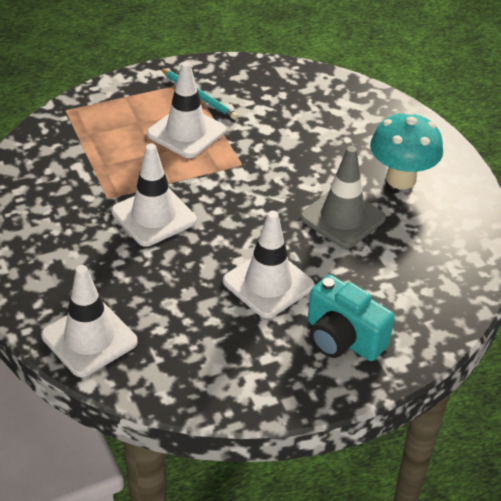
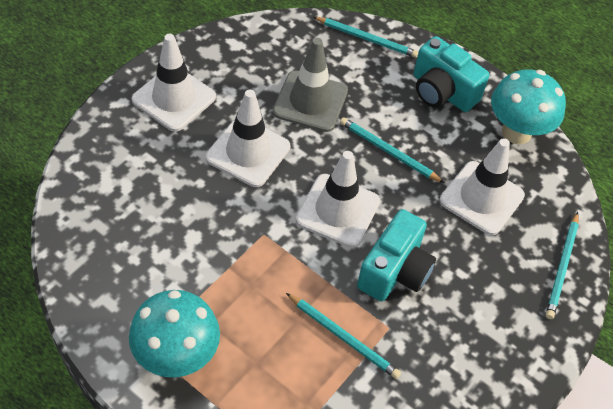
turquoise camera: 1 -> 2
turquoise mushroom: 1 -> 2
turquoise pencil: 1 -> 4

